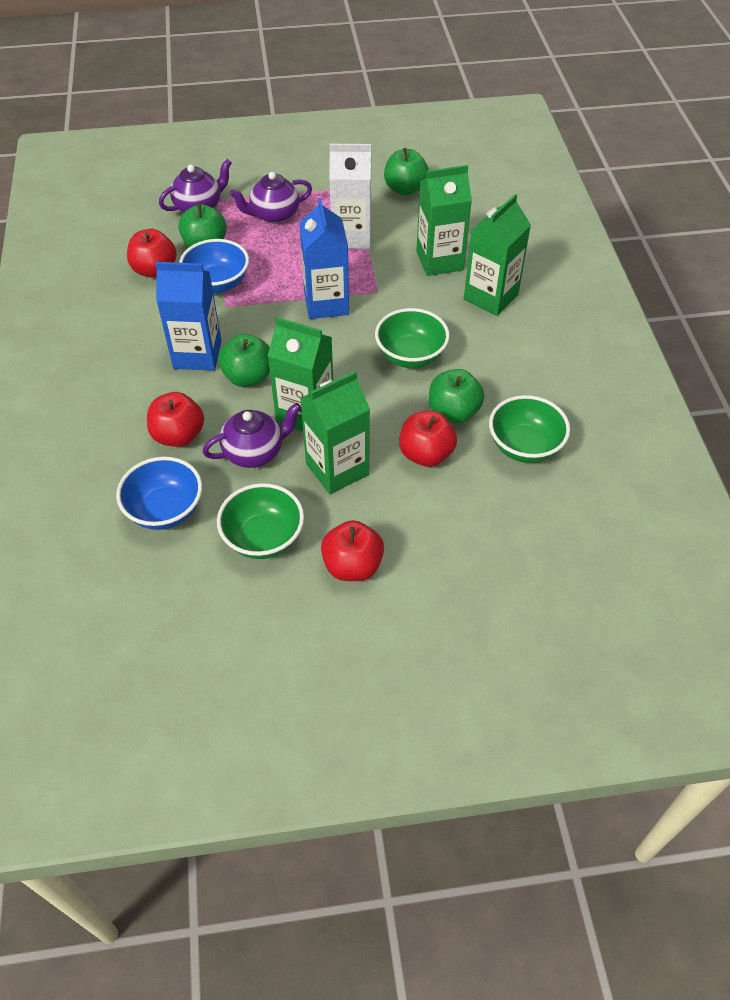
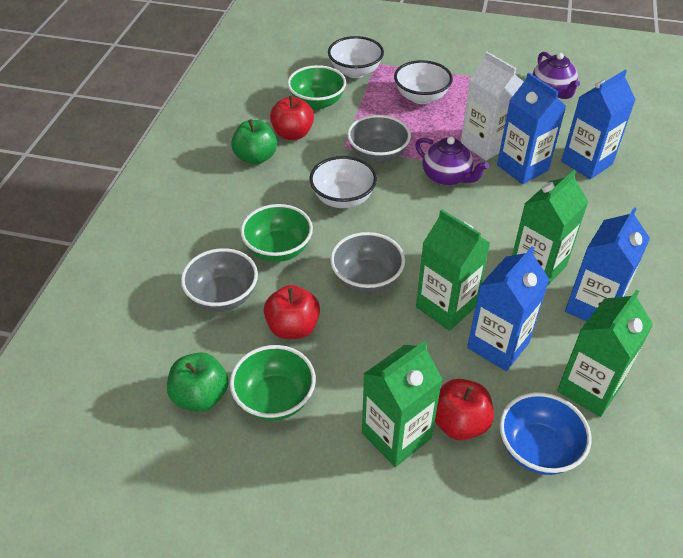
blue bowl: 2 -> 1
blue carton: 2 -> 4
green apple: 4 -> 2
grey bowl: 0 -> 3
purple teapot: 3 -> 2
red apple: 4 -> 3
white bowl: 0 -> 3

